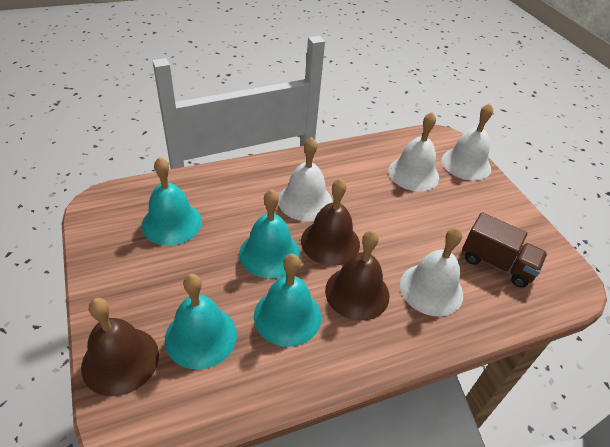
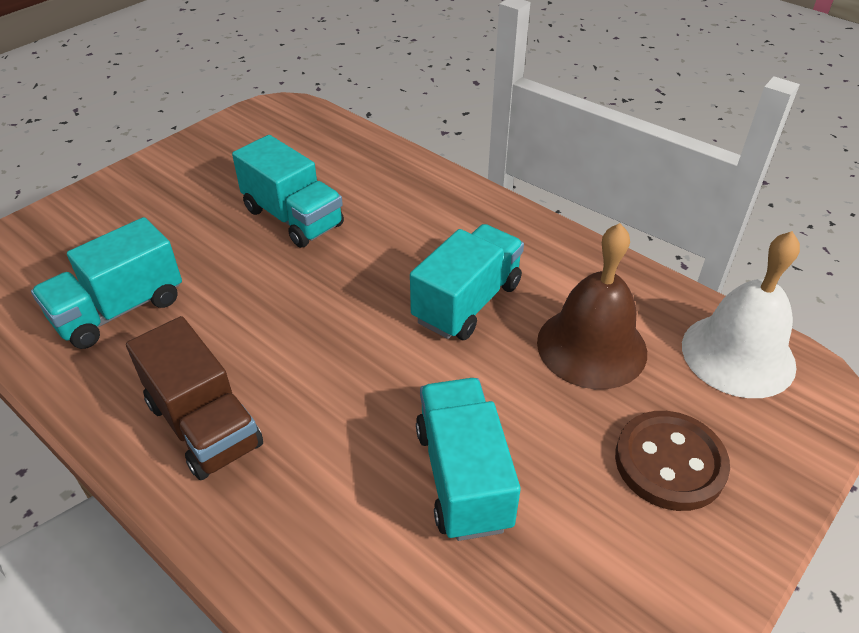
brown bell: 3 -> 1
brown button: 0 -> 1
turquoise bell: 4 -> 0
turquoise truck: 0 -> 4
white bell: 4 -> 1

